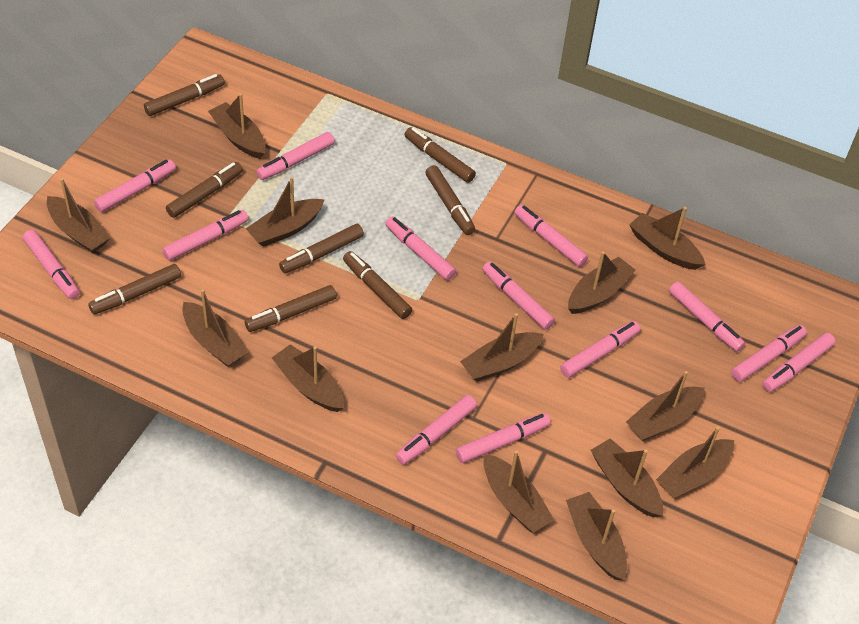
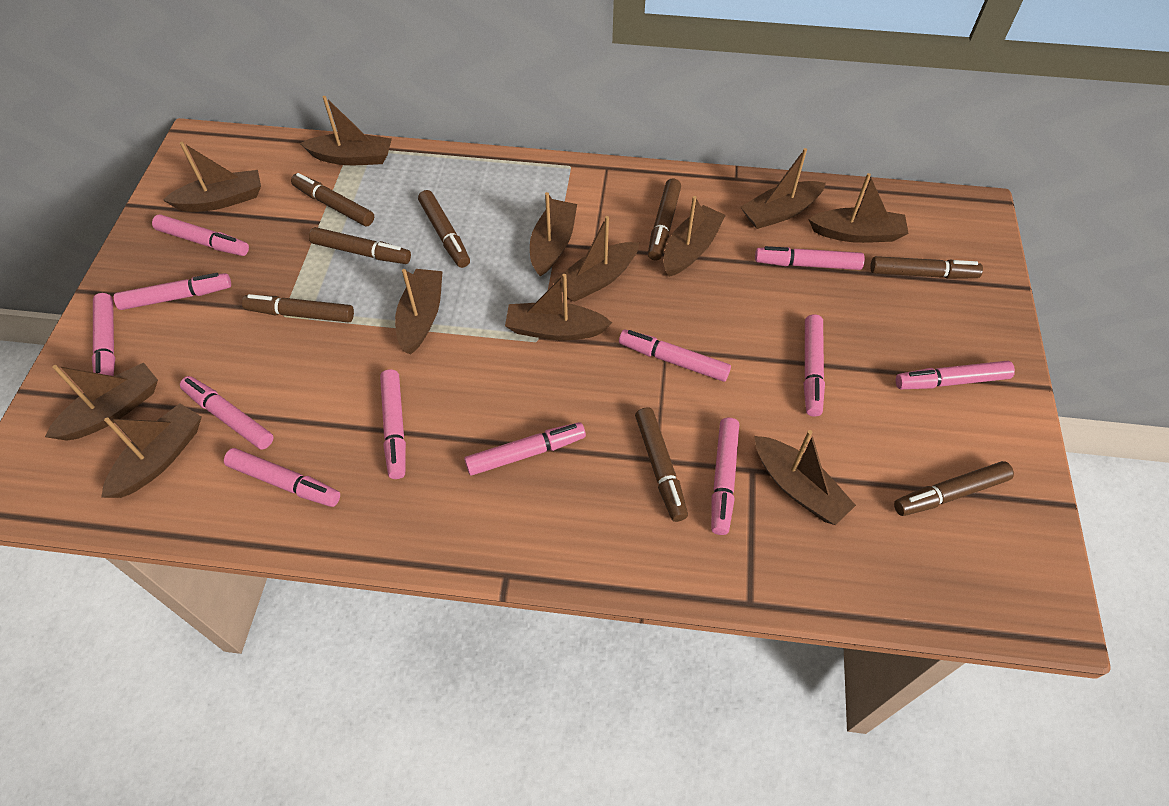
brown boat: 13 -> 12
pink marker: 13 -> 12

